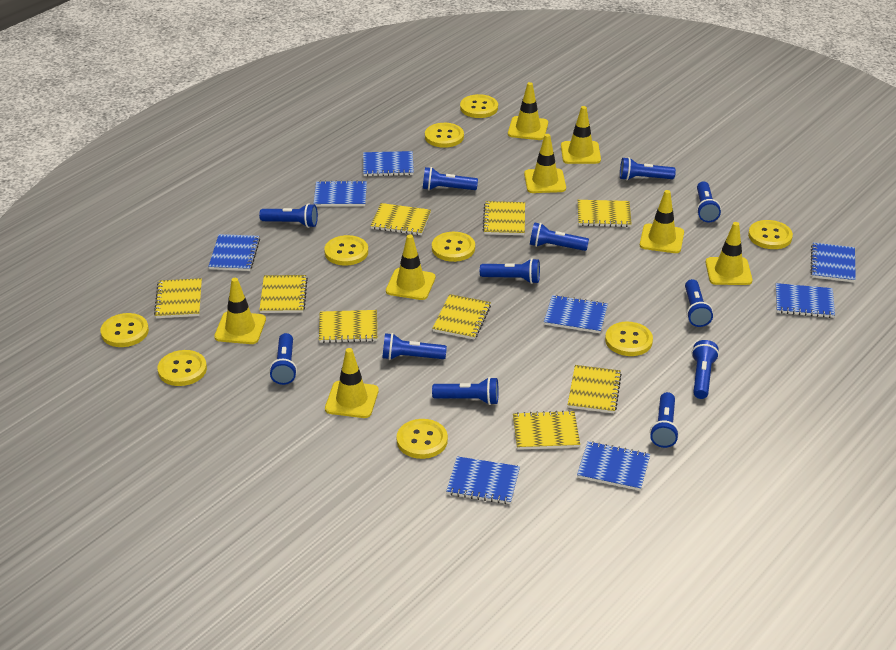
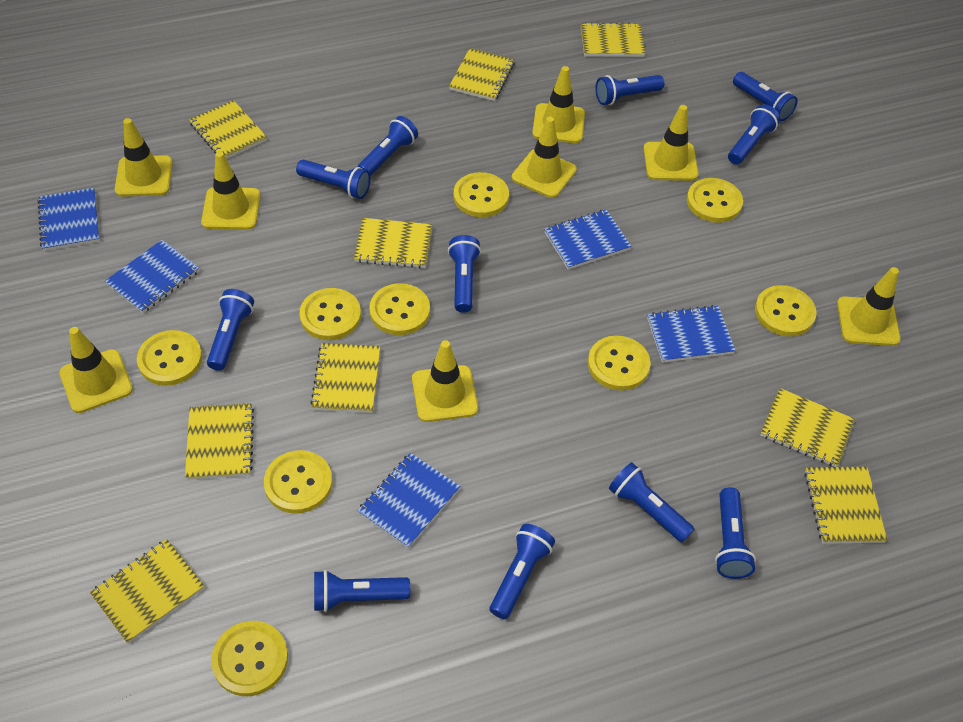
blue flashlight: 12 -> 11
blue notebook: 8 -> 5

